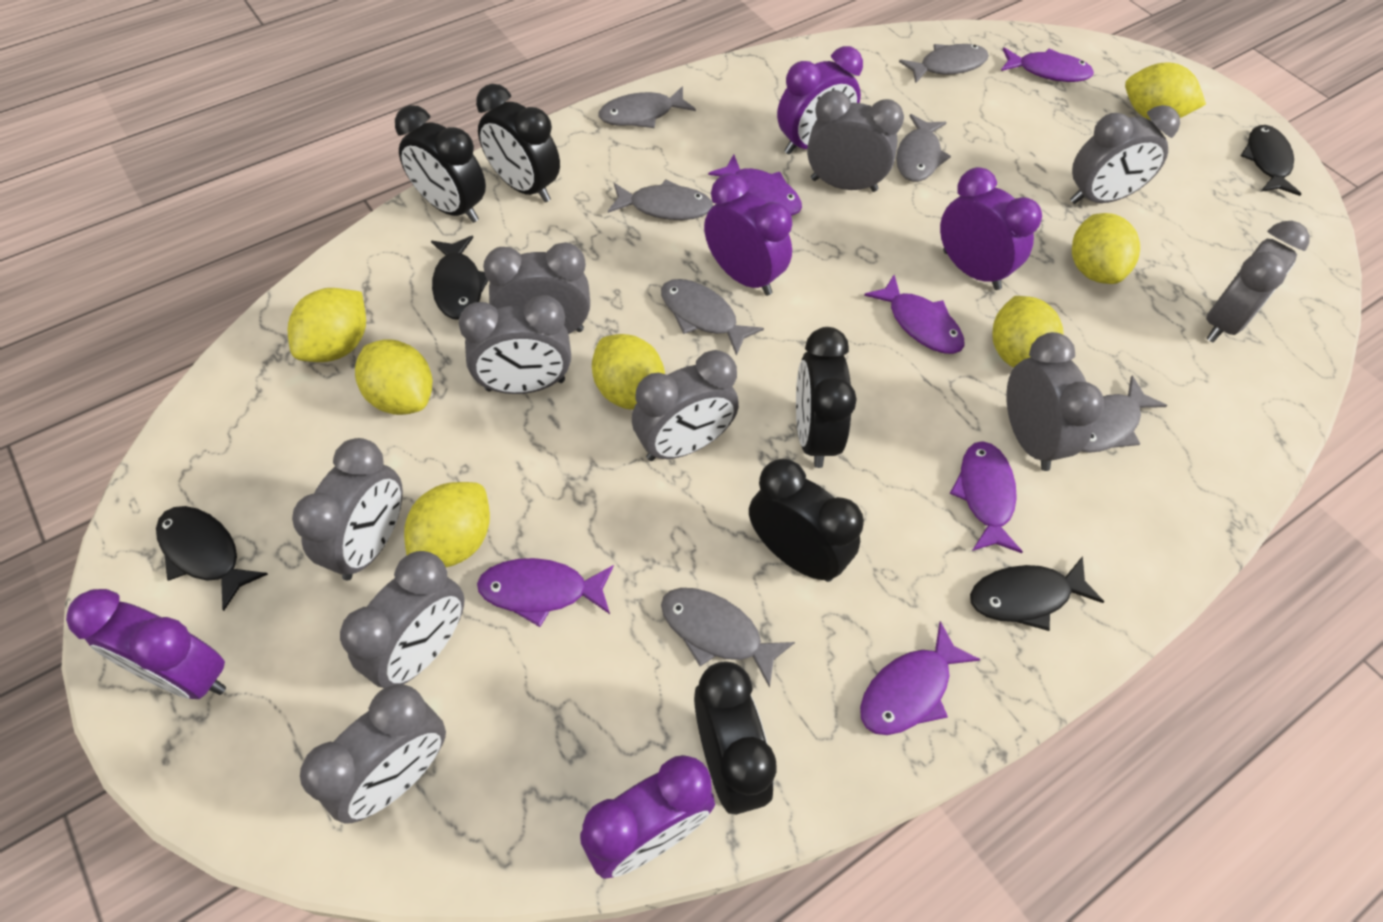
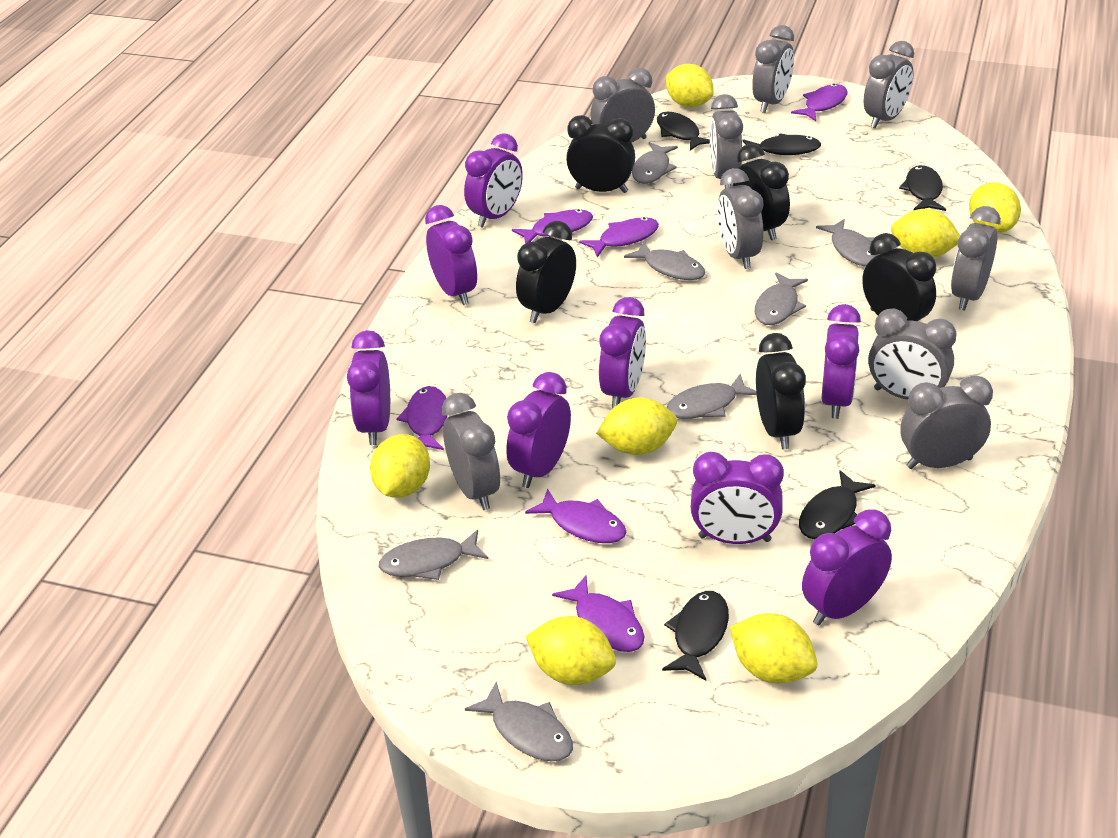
black fish: 4 -> 5
grey clock: 10 -> 9
purple clock: 5 -> 8

